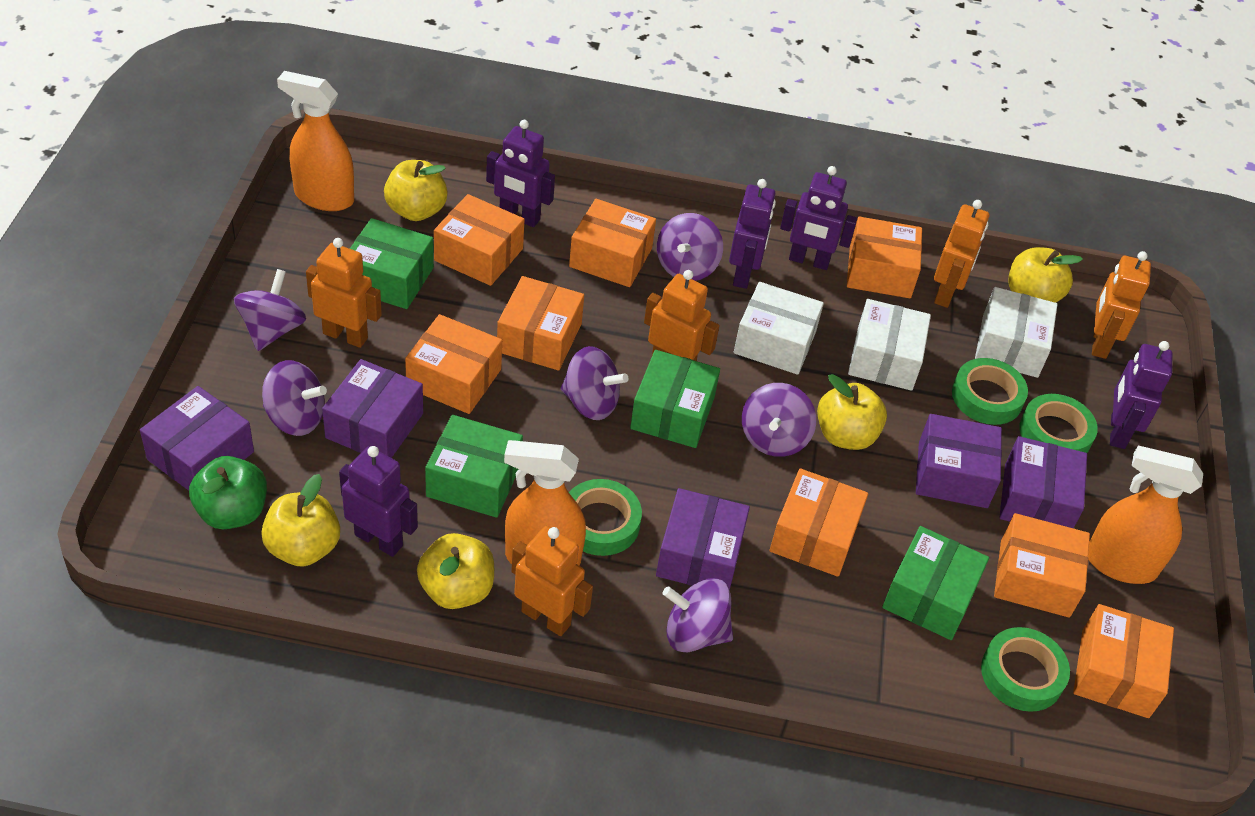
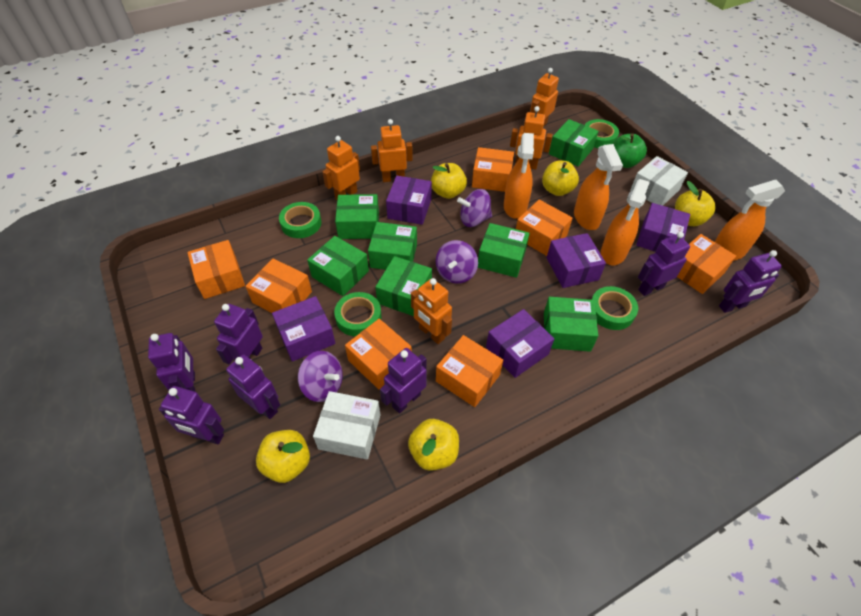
green box: 4 -> 7
orange box: 8 -> 7
orange spray bottle: 3 -> 4
purple robot: 5 -> 7
purple spinning top: 6 -> 3
white box: 3 -> 2

